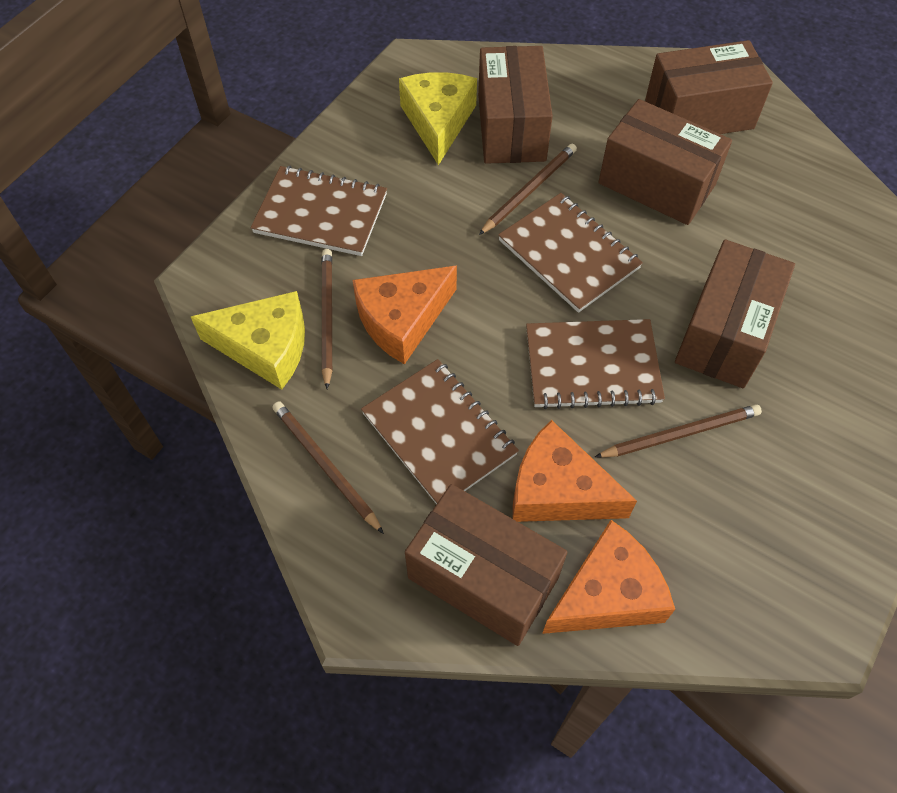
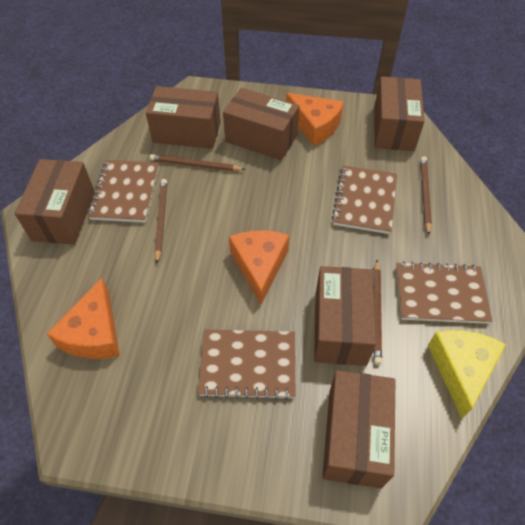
brown box: 5 -> 6
yellow cheese: 2 -> 1

